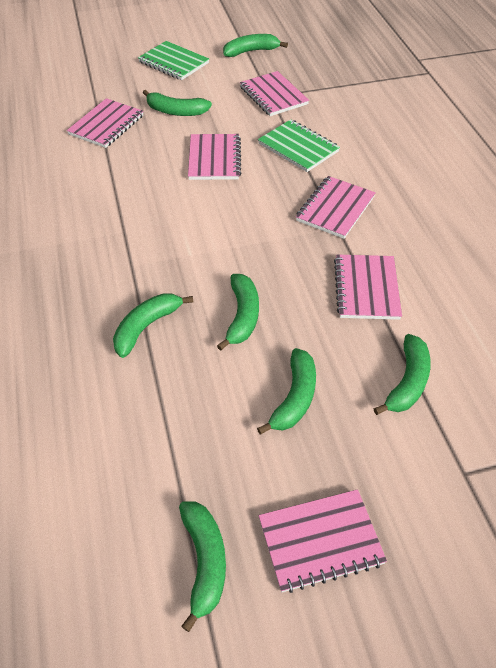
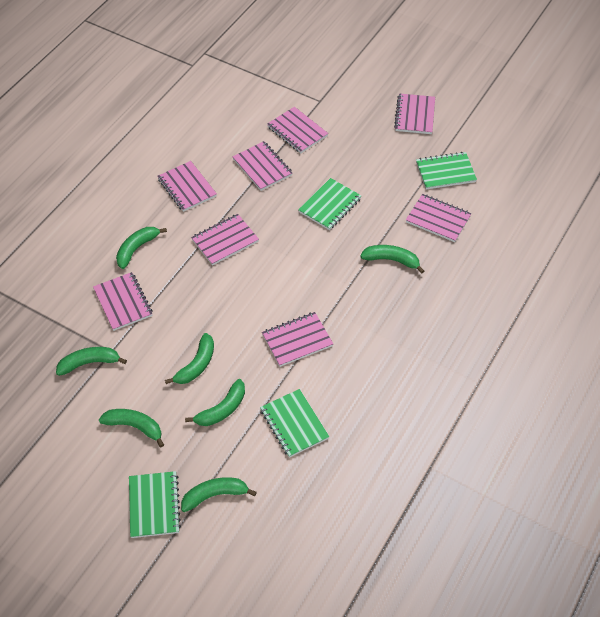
green notebook: 2 -> 4
pink notebook: 6 -> 8

